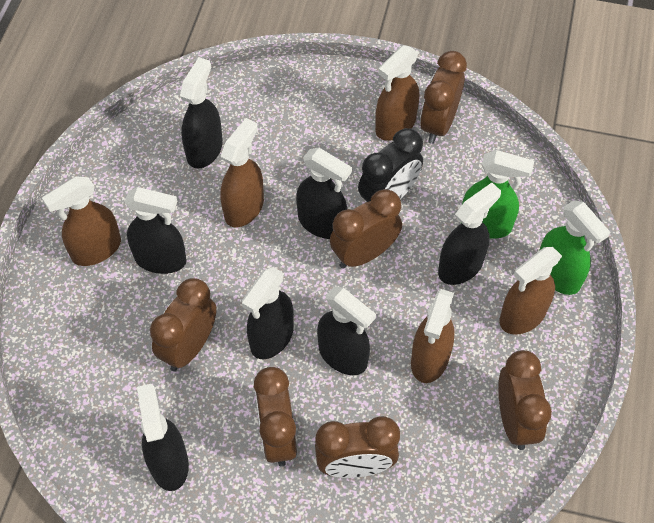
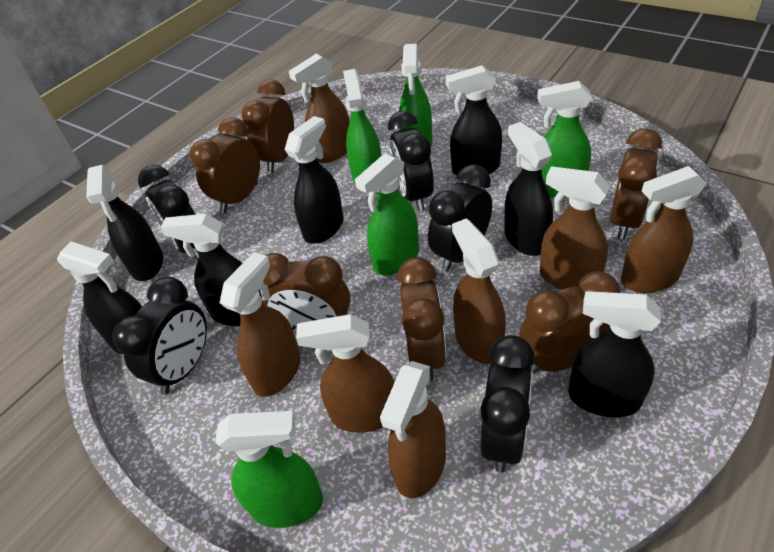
black clock: 1 -> 5
brown spray bottle: 5 -> 7
green spray bottle: 2 -> 5

